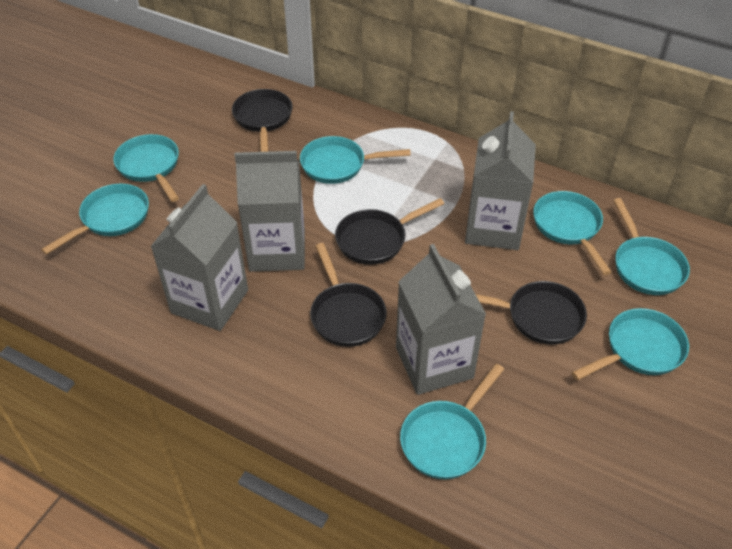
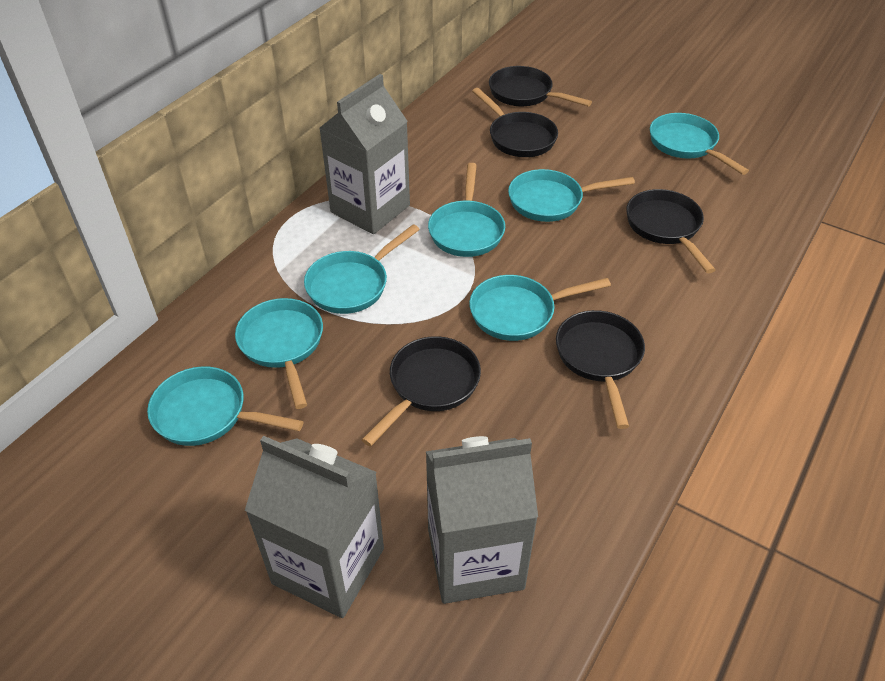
black pan: 4 -> 5
grey carton: 4 -> 3

